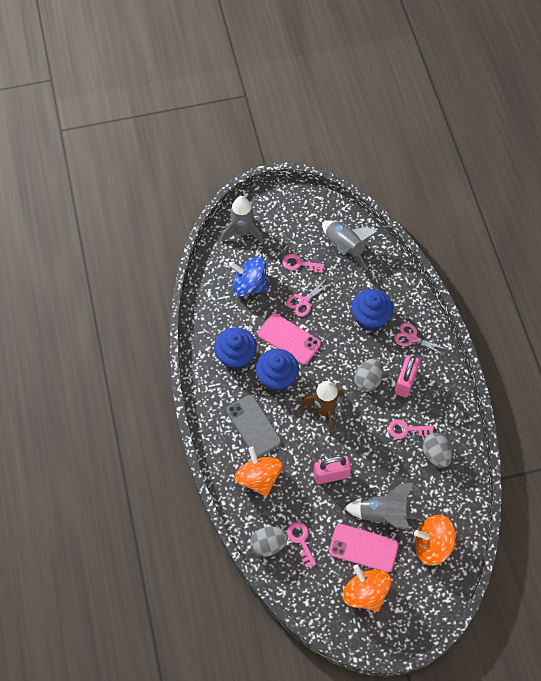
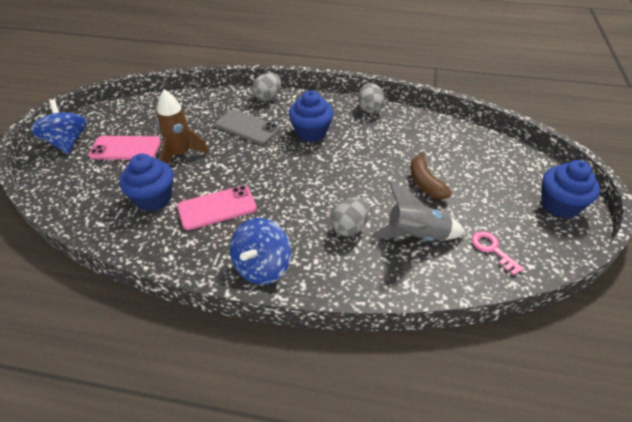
blue spinning top: 1 -> 2
brown banana: 0 -> 1
grey rocket: 3 -> 1
orange spinning top: 3 -> 0
pink key: 3 -> 1
pink padlock: 2 -> 0
pink scissors: 2 -> 0

